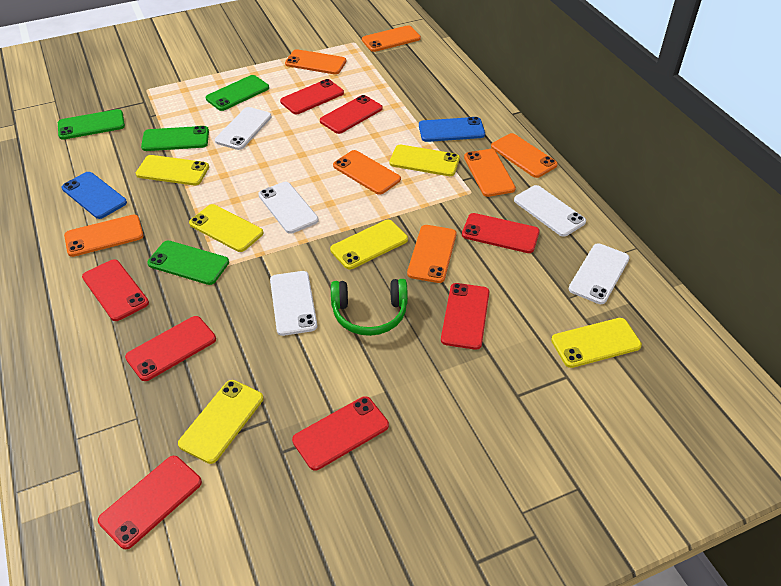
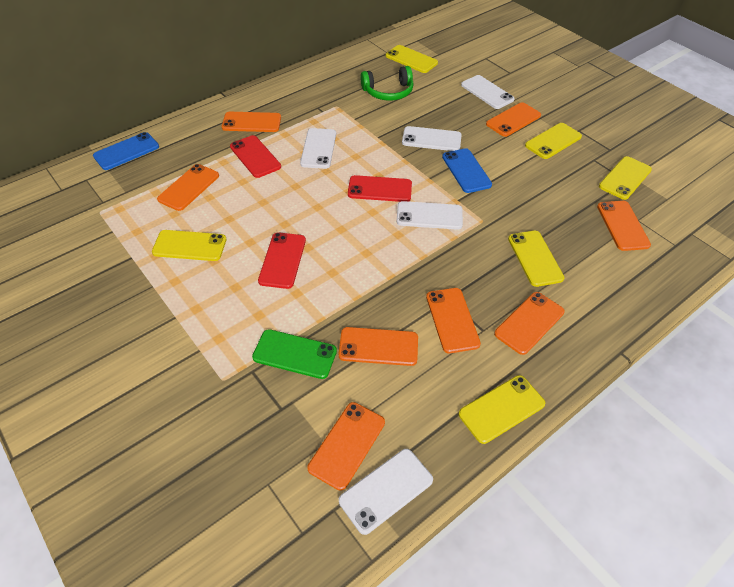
green phone: 4 -> 1
orange phone: 7 -> 8
red phone: 8 -> 3

